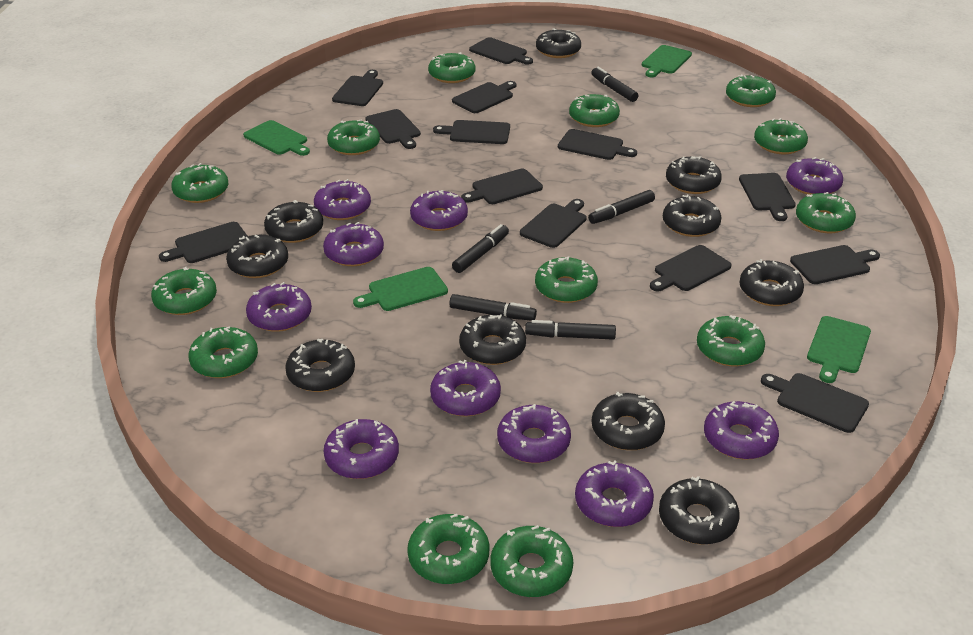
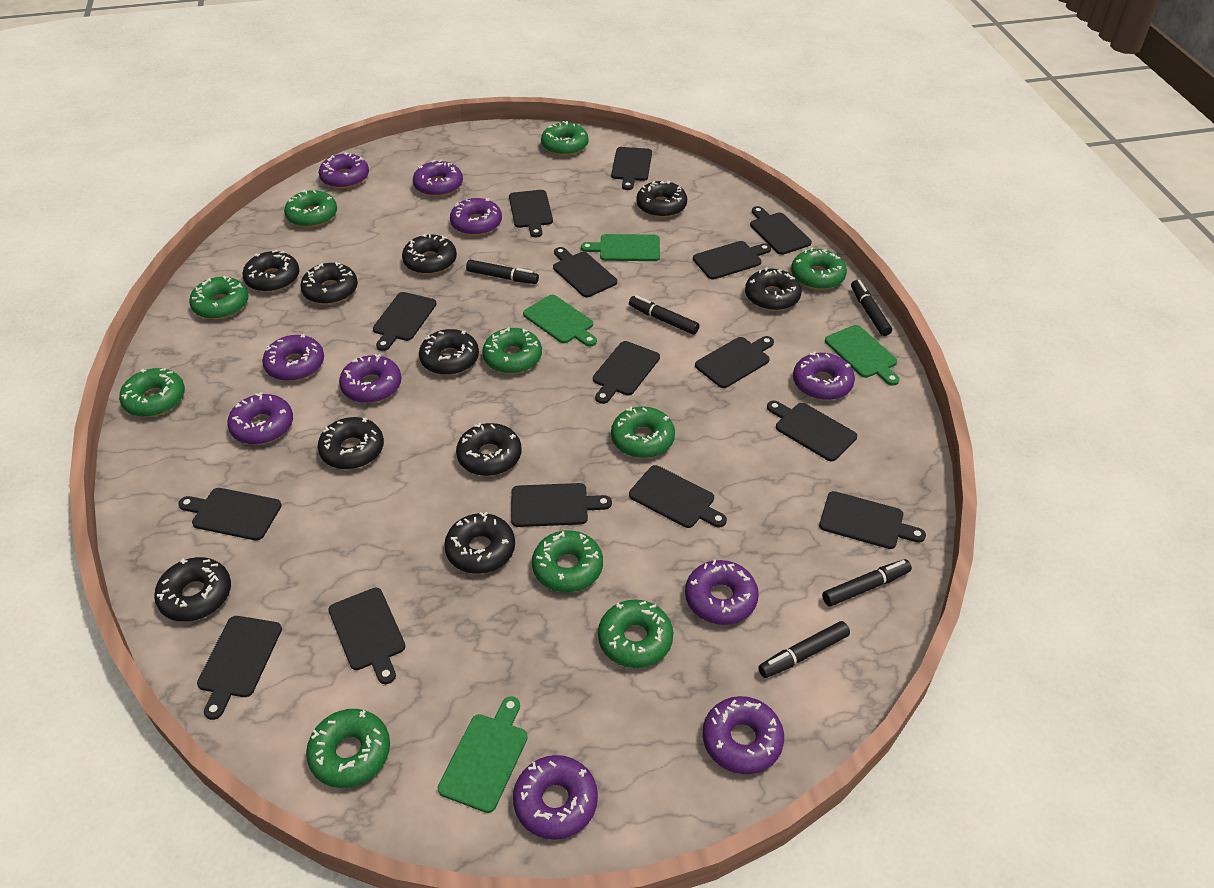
black cutting board: 13 -> 15
green donut: 13 -> 10

